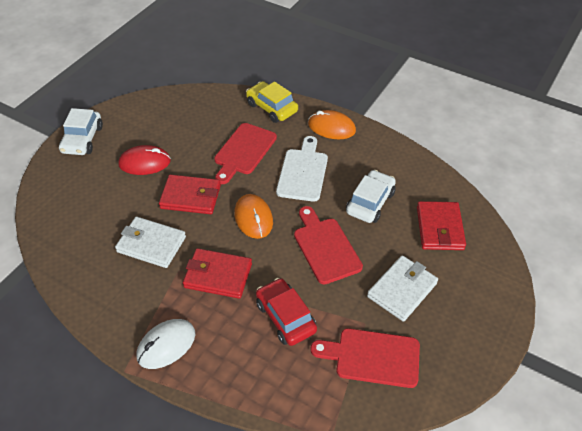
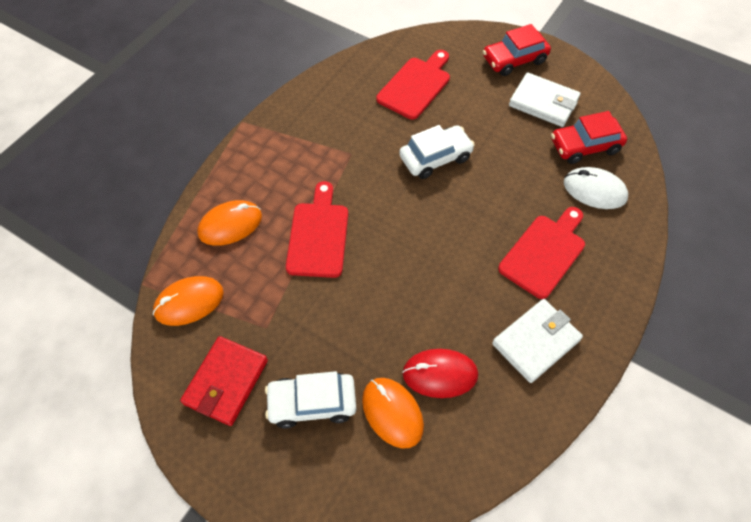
orange mouse: 2 -> 3
red car: 1 -> 2
red wallet: 3 -> 1
white cutting board: 1 -> 0
yellow car: 1 -> 0

